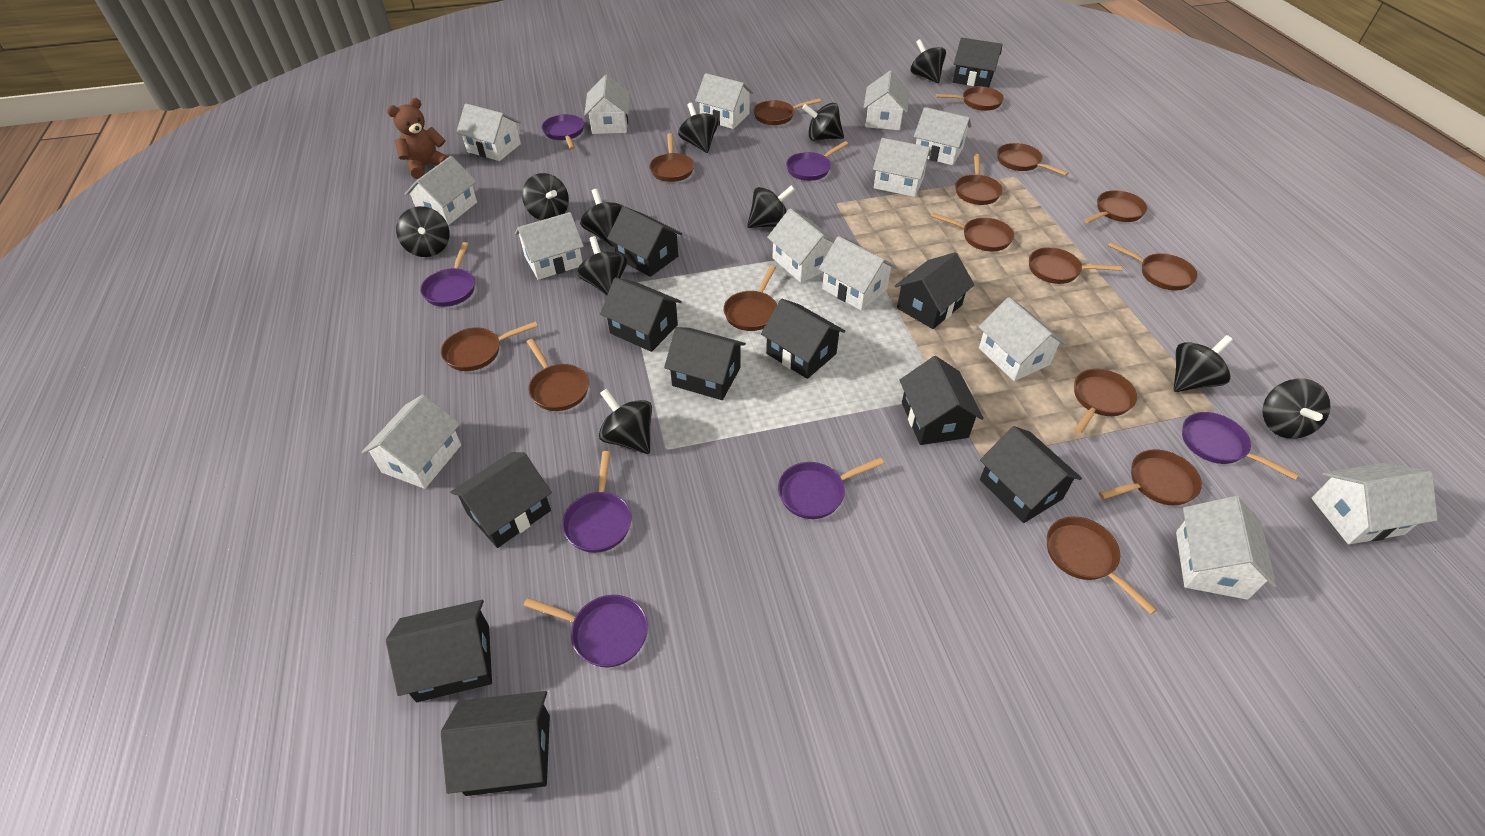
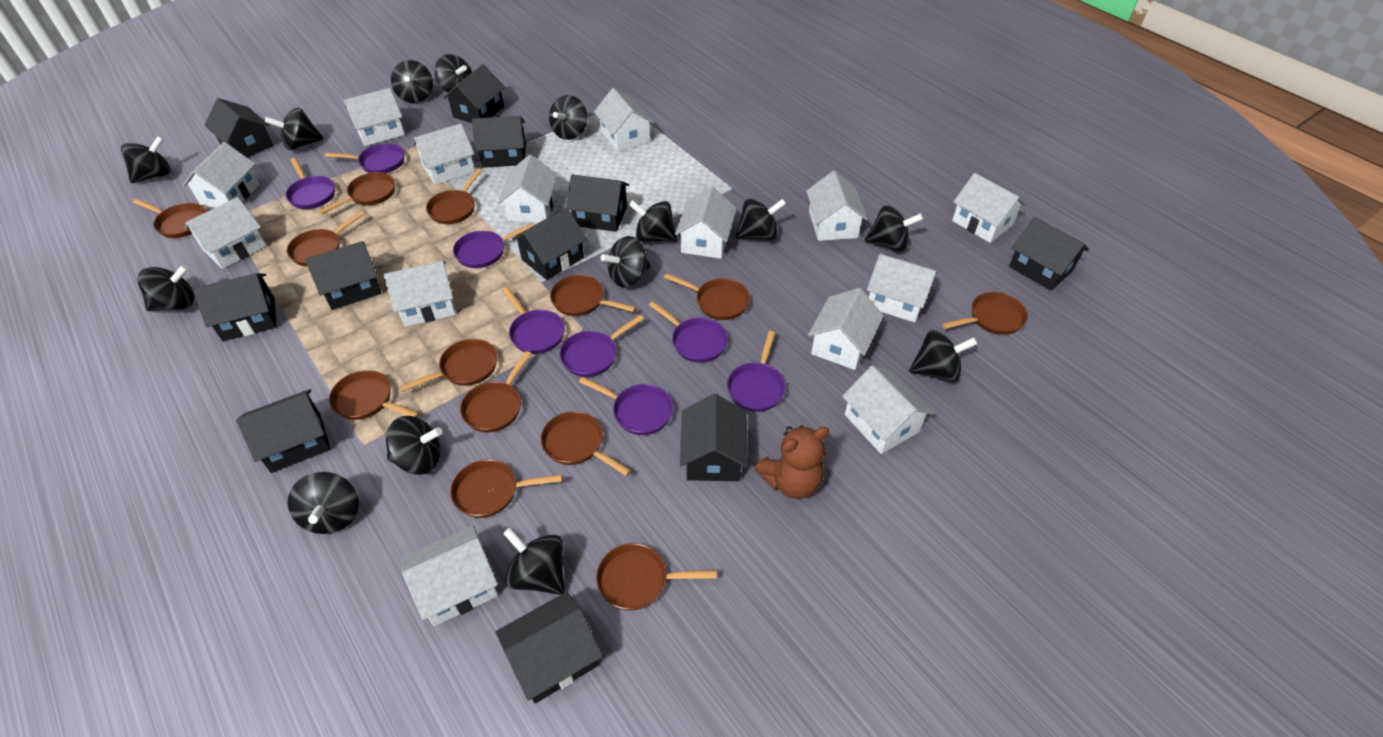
black spinning top: 11 -> 14
brown pan: 15 -> 13
purple pan: 7 -> 8

